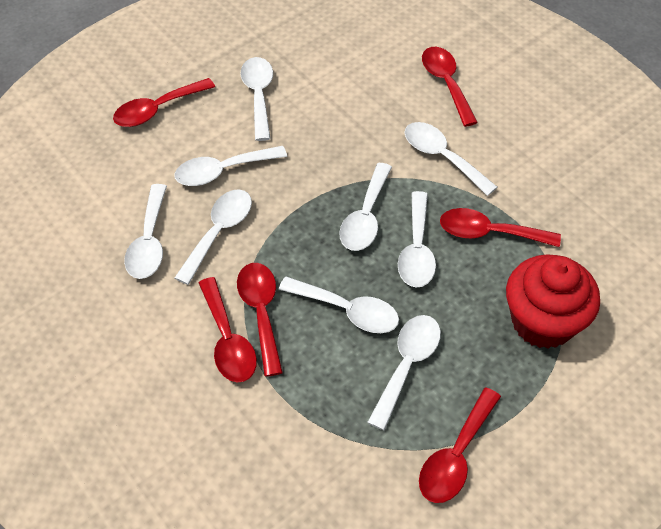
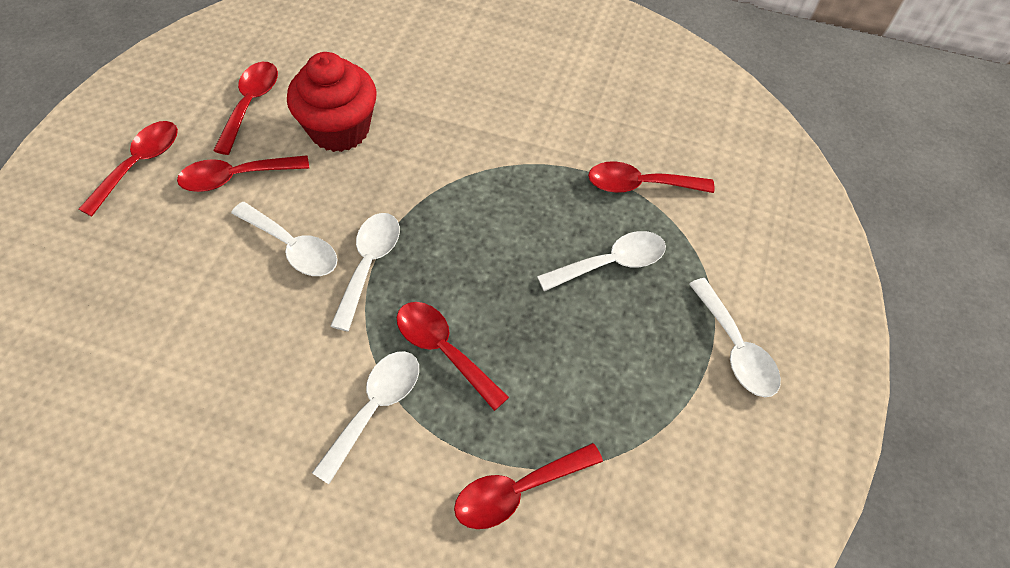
white spoon: 9 -> 5

